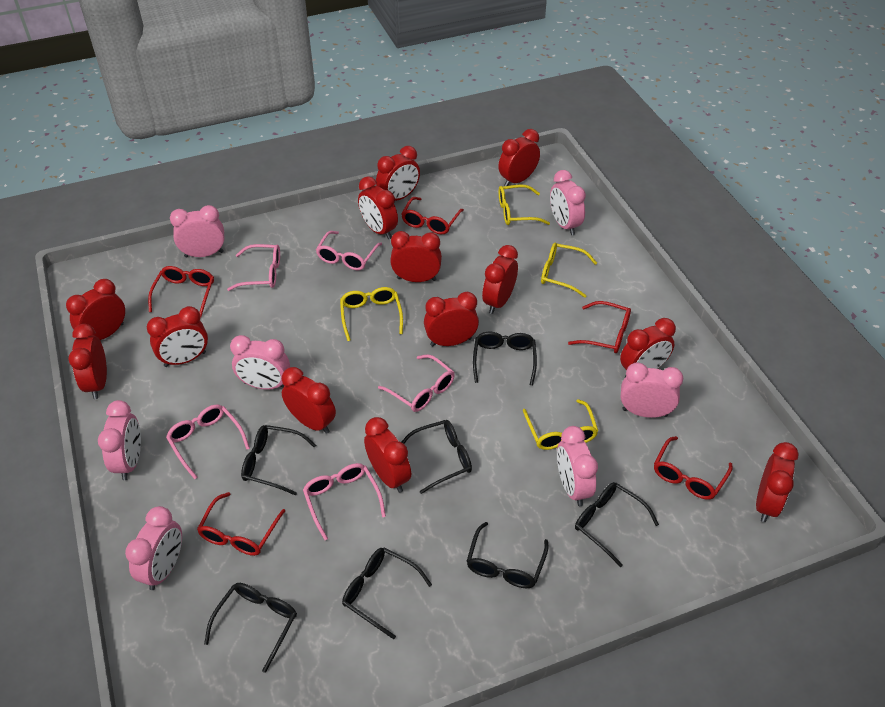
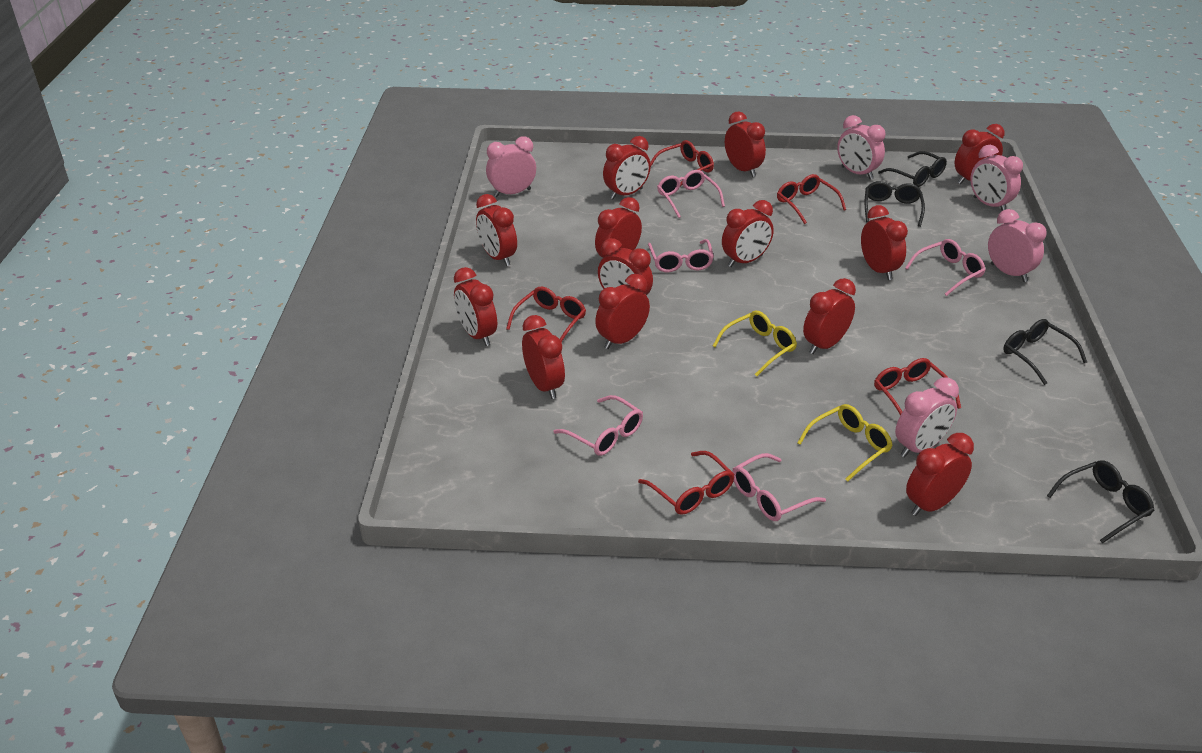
black glasses: 7 -> 4
pink clock: 7 -> 5
yellow glasses: 4 -> 2

